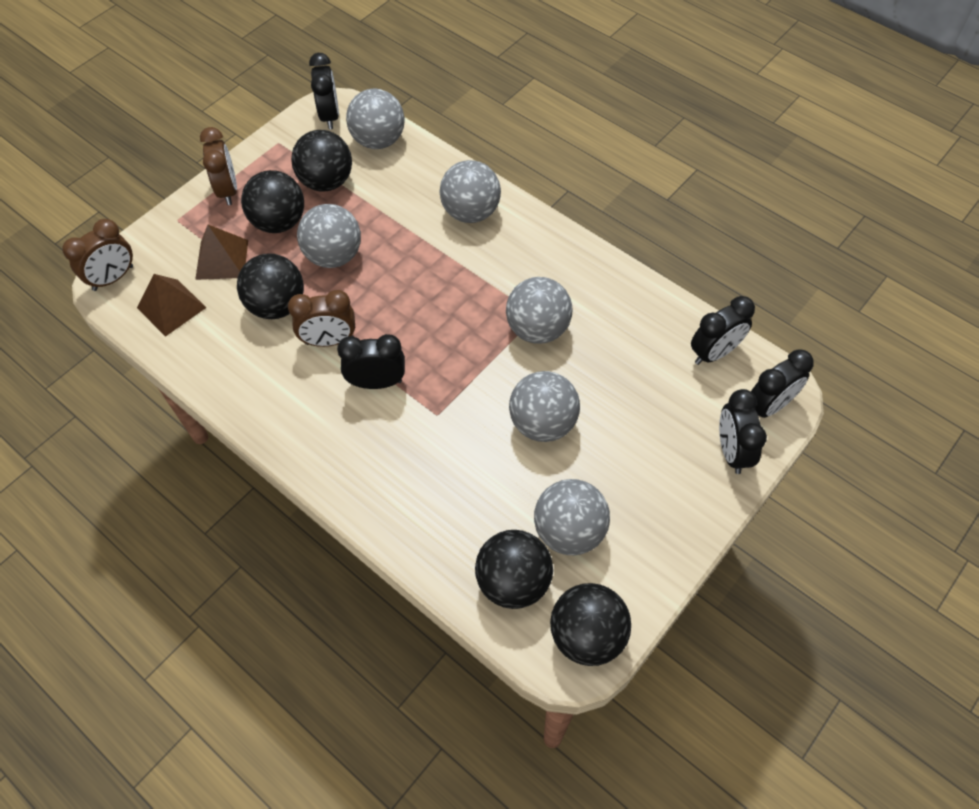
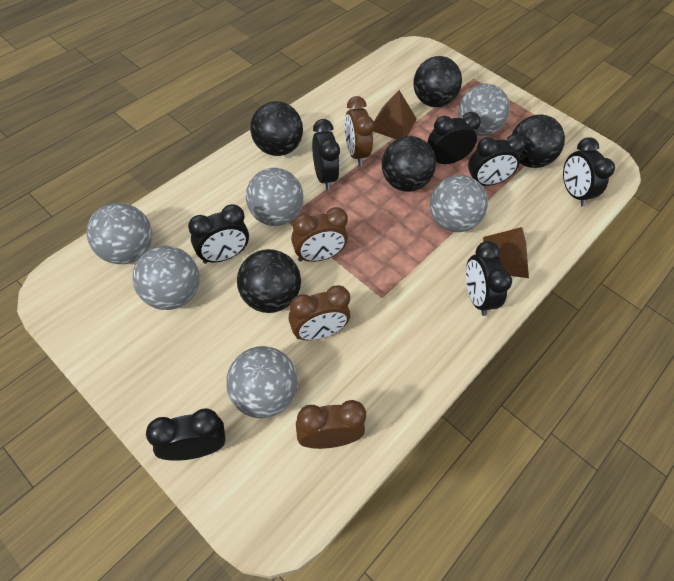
black clock: 5 -> 7
brown clock: 3 -> 4

